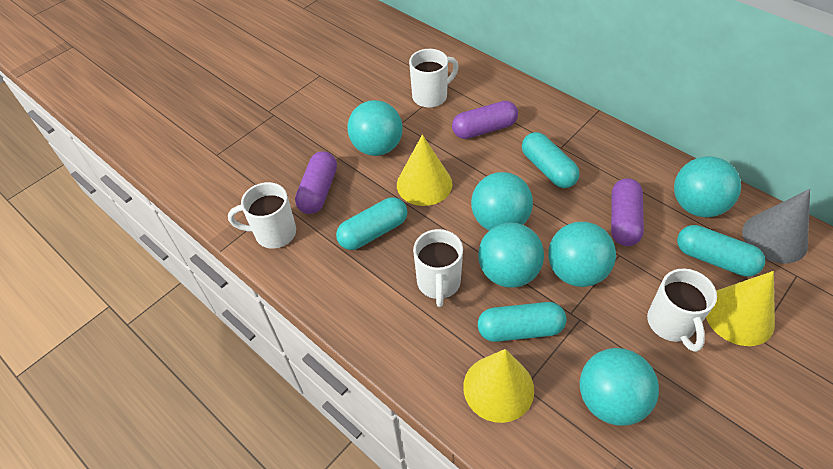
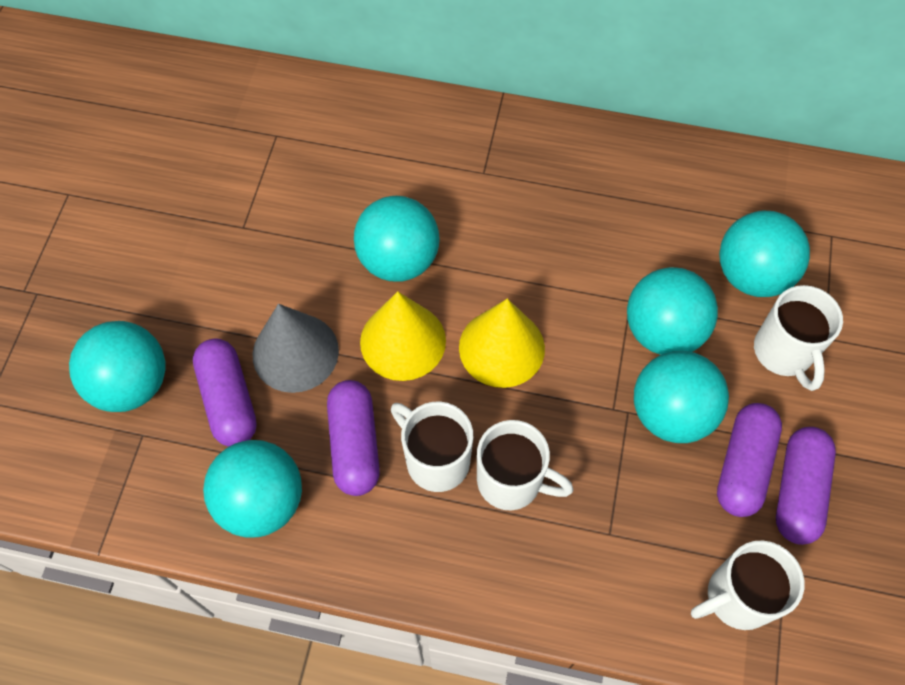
purple capsule: 3 -> 4
turquoise capsule: 4 -> 0
yellow cone: 3 -> 2

